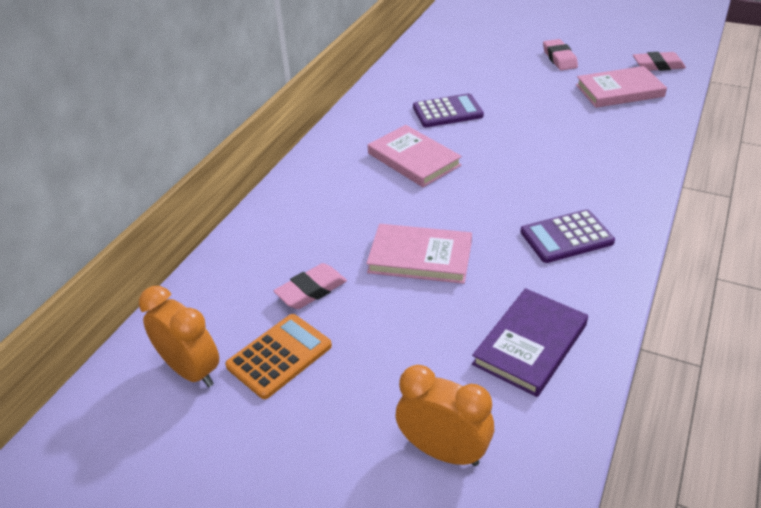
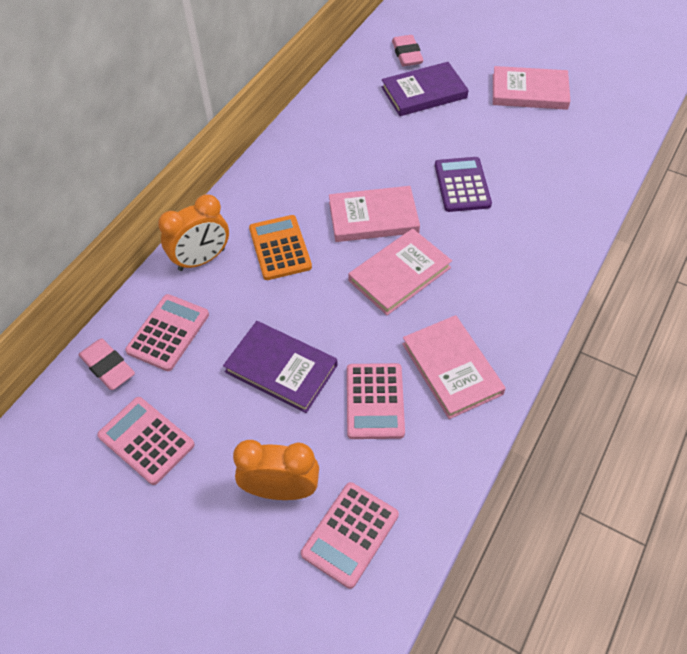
pink book: 3 -> 4
pink calculator: 0 -> 4
pink eraser: 3 -> 2
purple book: 1 -> 2
purple calculator: 2 -> 1

